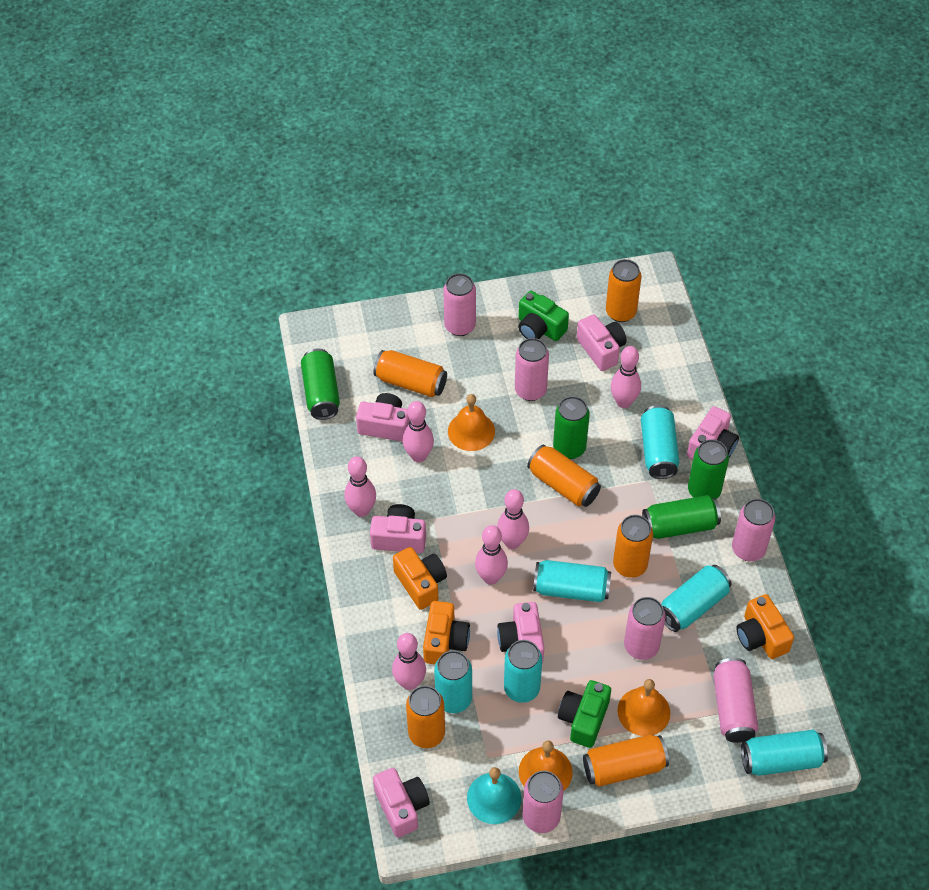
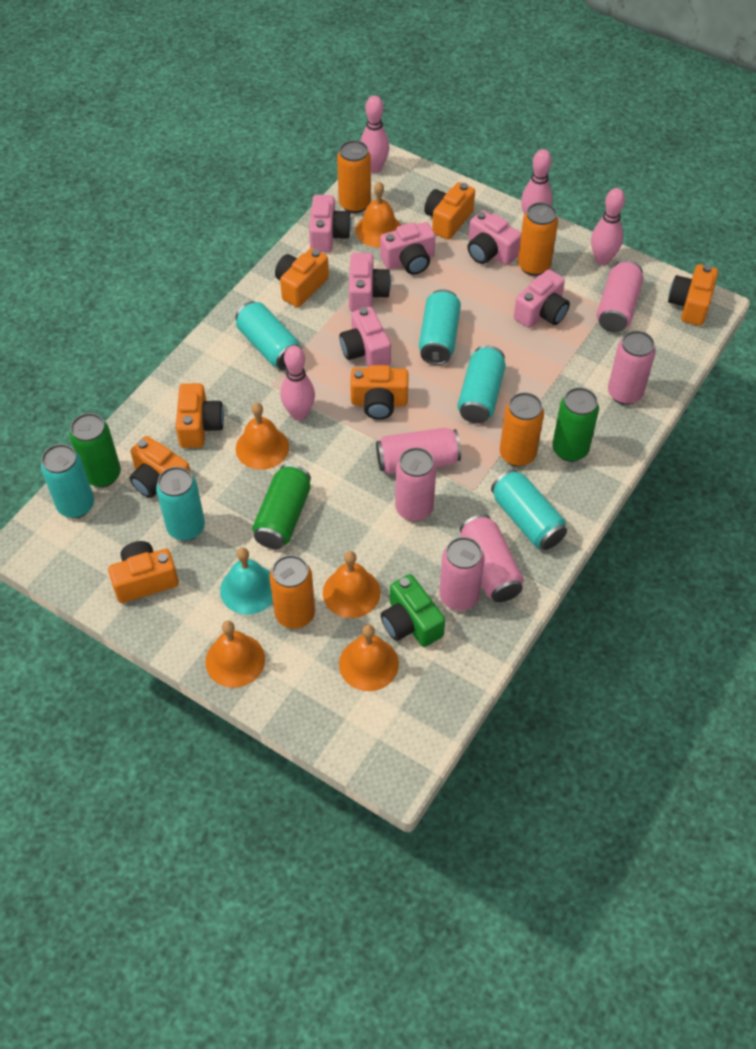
green camera: 2 -> 1
green can: 4 -> 3
orange bell: 3 -> 5
orange camera: 3 -> 7
orange can: 6 -> 4
pink bowling pin: 6 -> 4

